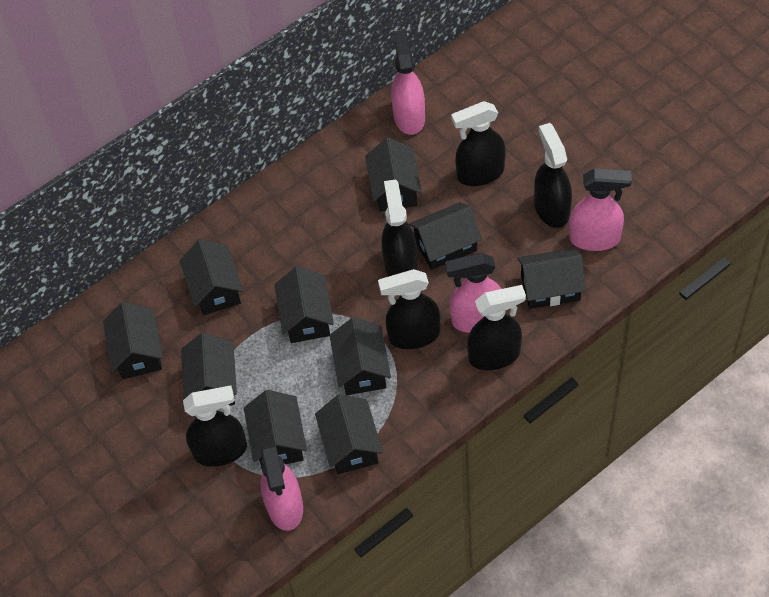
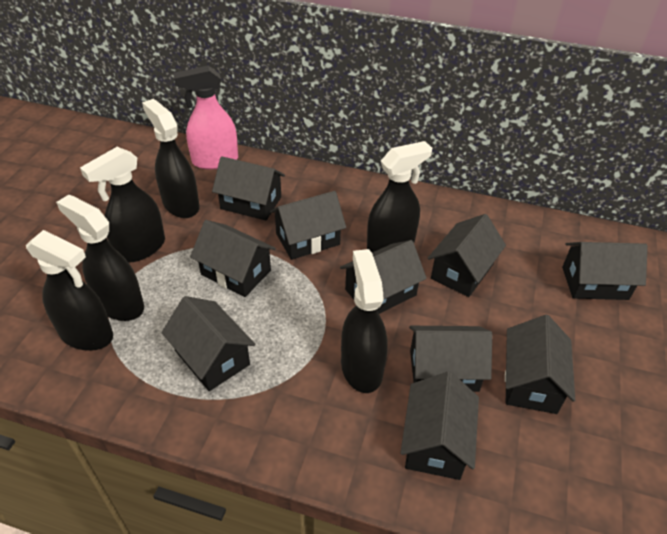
pink spray bottle: 4 -> 1

